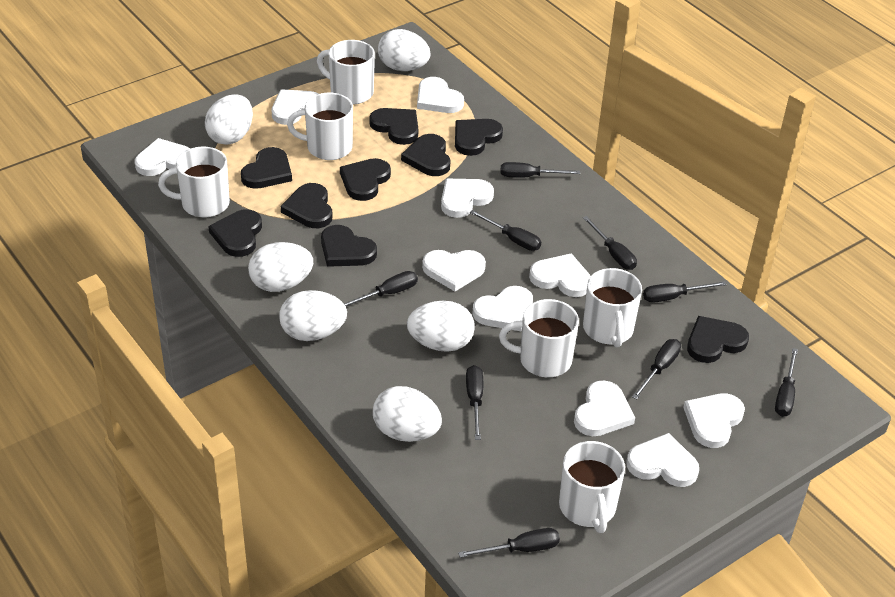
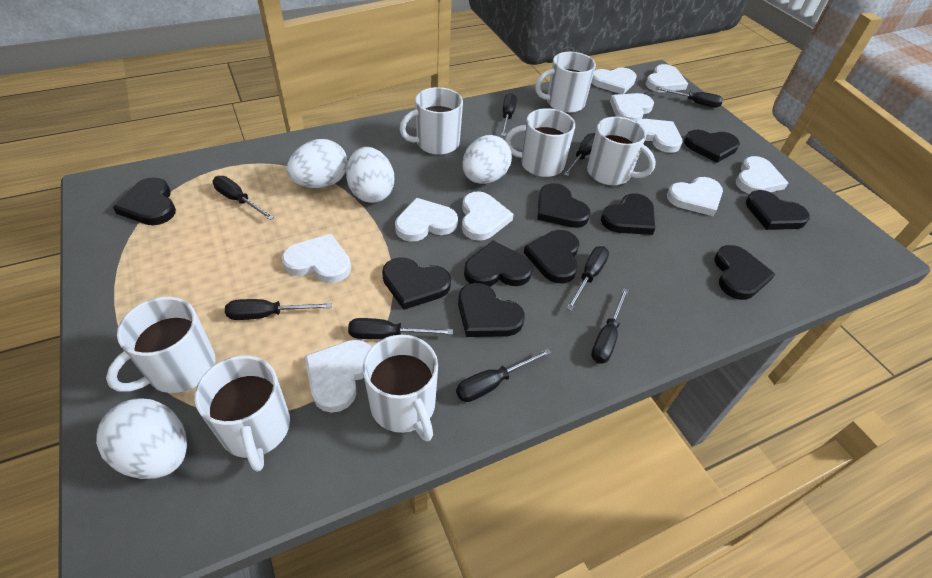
black heart: 9 -> 10
white egg: 6 -> 4
white mug: 6 -> 7

